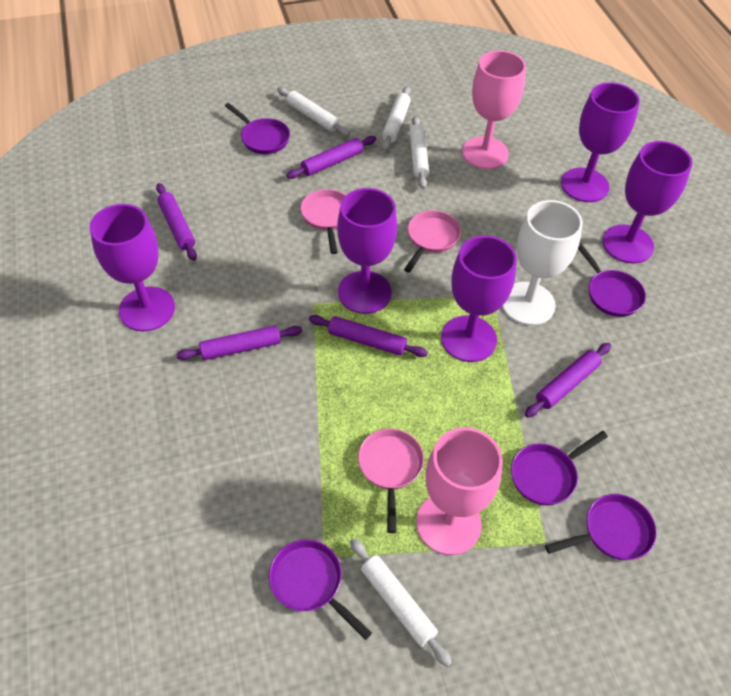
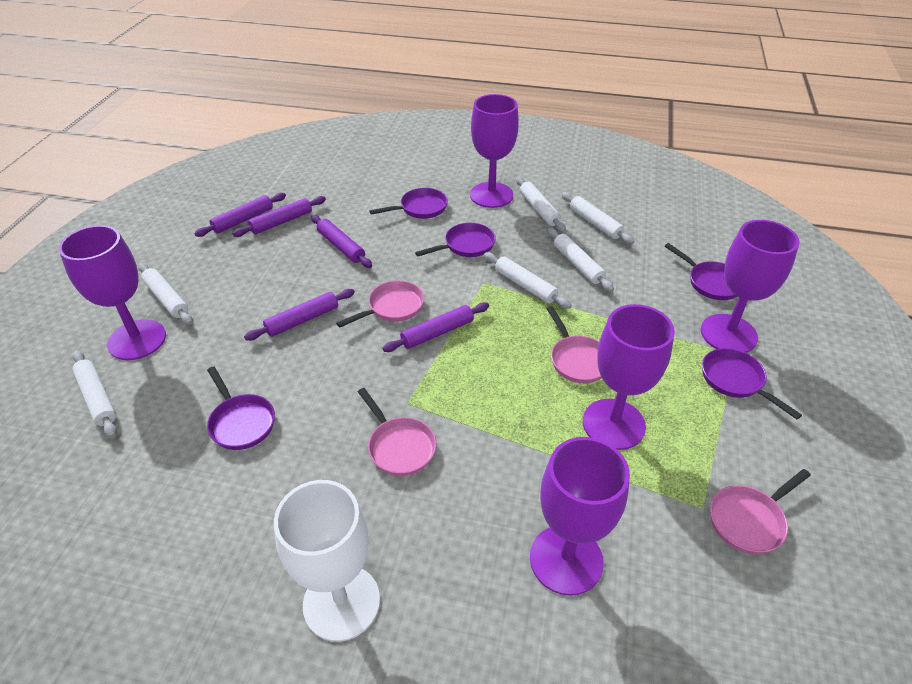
pink goblet: 2 -> 0
pink pan: 3 -> 4
white rolling pin: 4 -> 6

